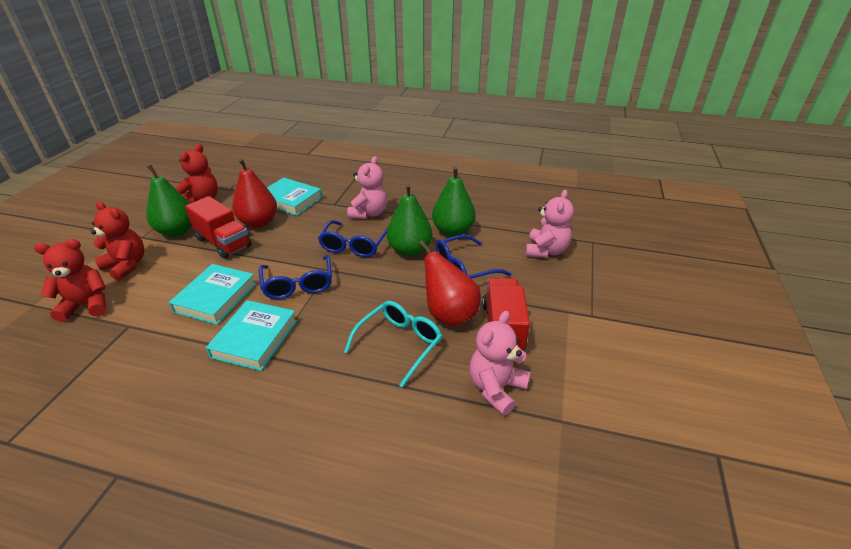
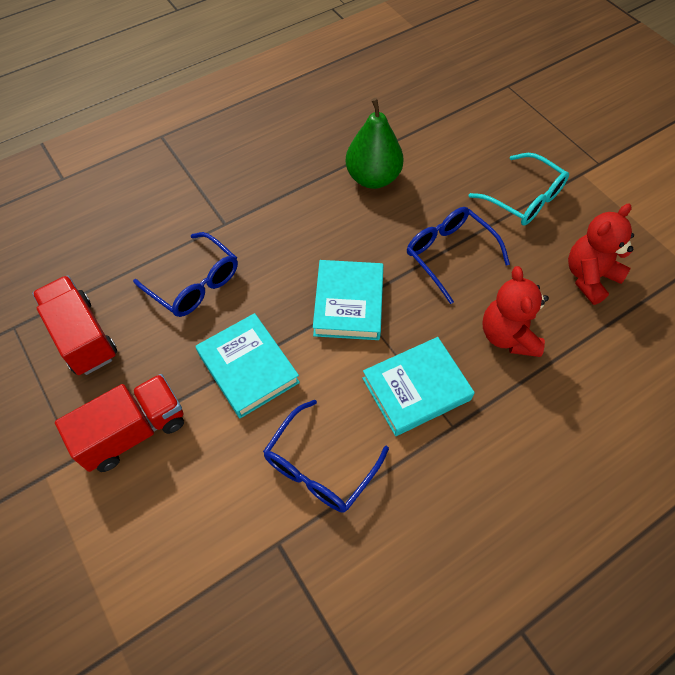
green pear: 3 -> 1
pink teddy bear: 3 -> 0
red pear: 2 -> 0
red teddy bear: 3 -> 2

